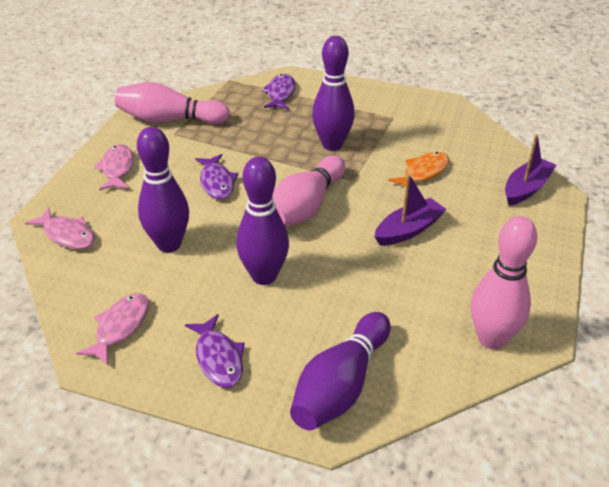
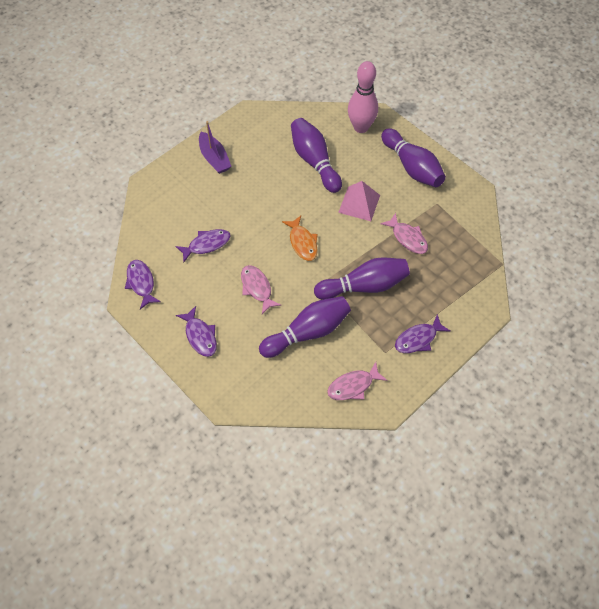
pink bowling pin: 3 -> 1
pink pyramid: 0 -> 1
purple boat: 2 -> 1
purple fish: 3 -> 4

